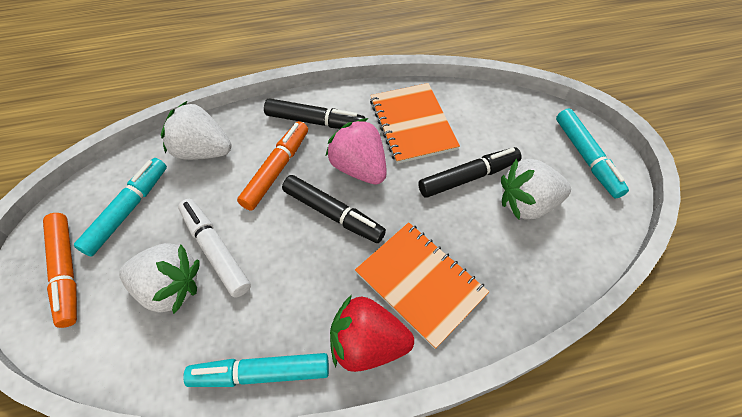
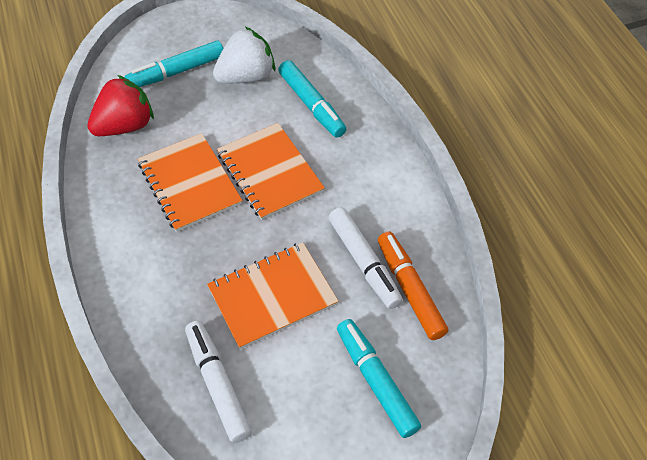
black marker: 3 -> 0
orange marker: 2 -> 1
orange notebook: 2 -> 3
pink strawberry: 1 -> 0
white marker: 1 -> 2
white strawberry: 3 -> 1

